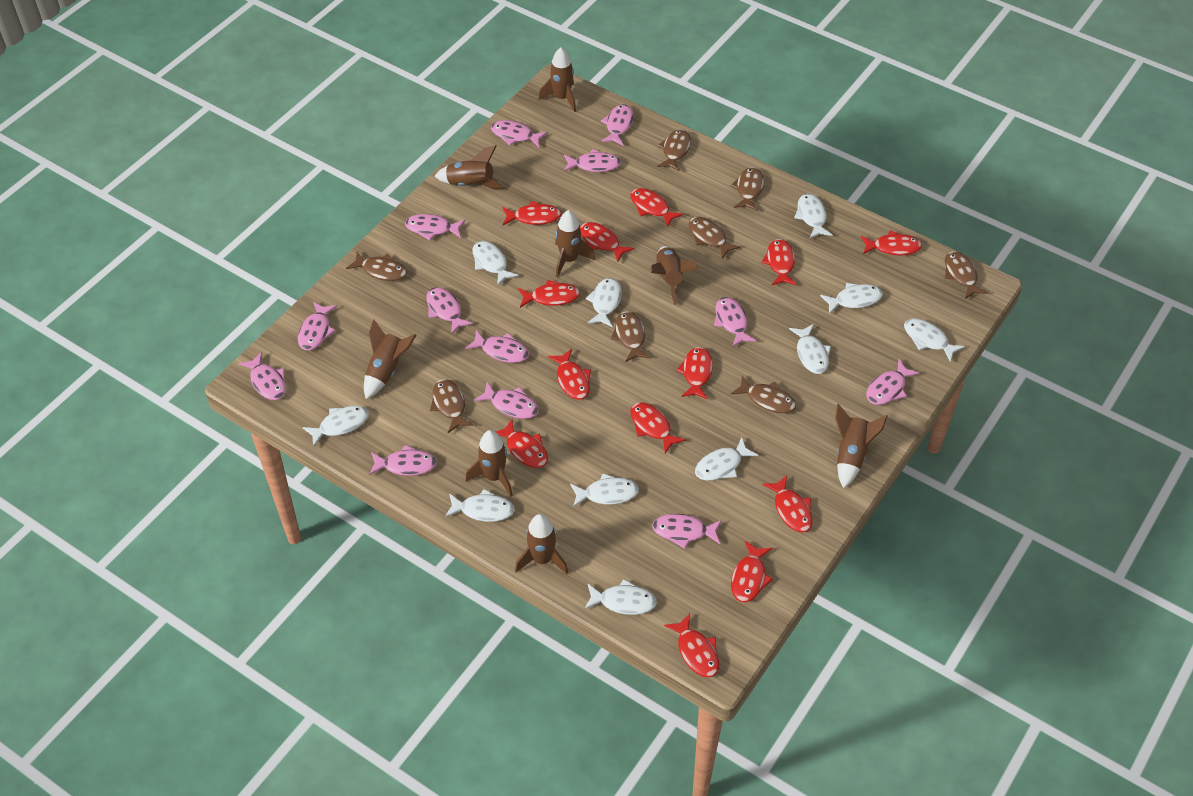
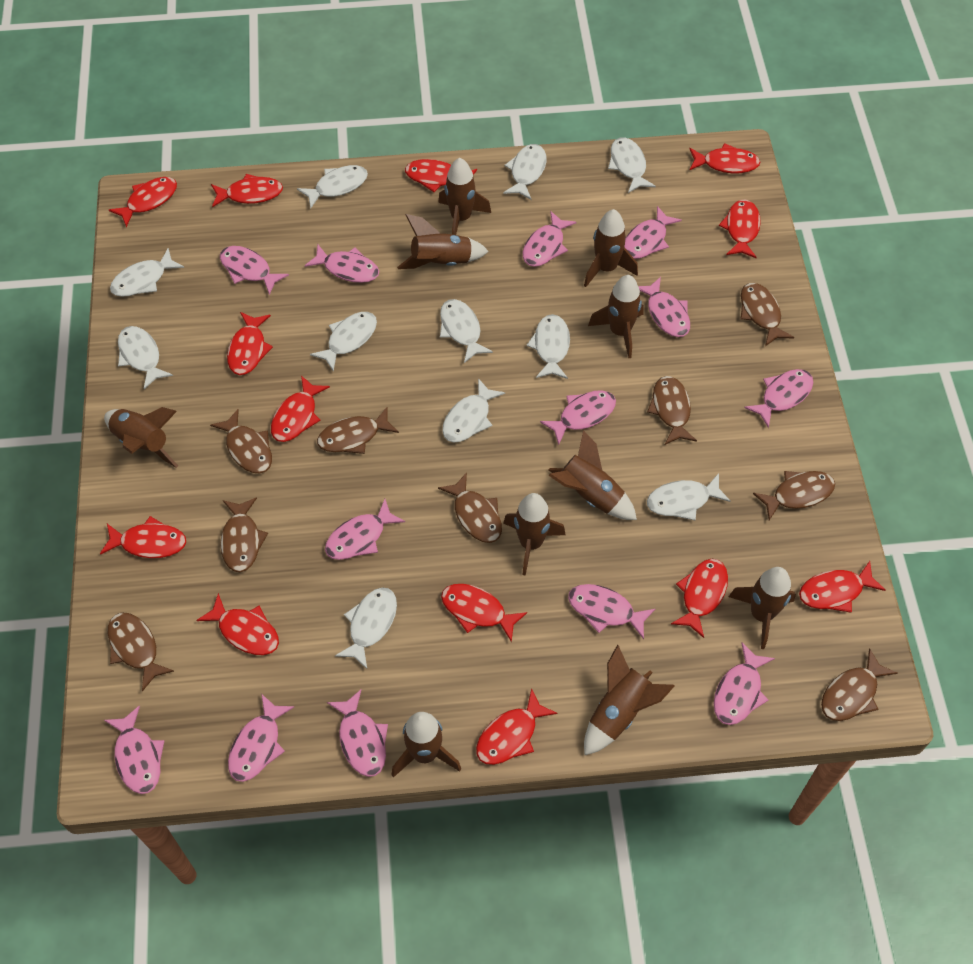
brown fish: 8 -> 9
brown rocket: 8 -> 10

